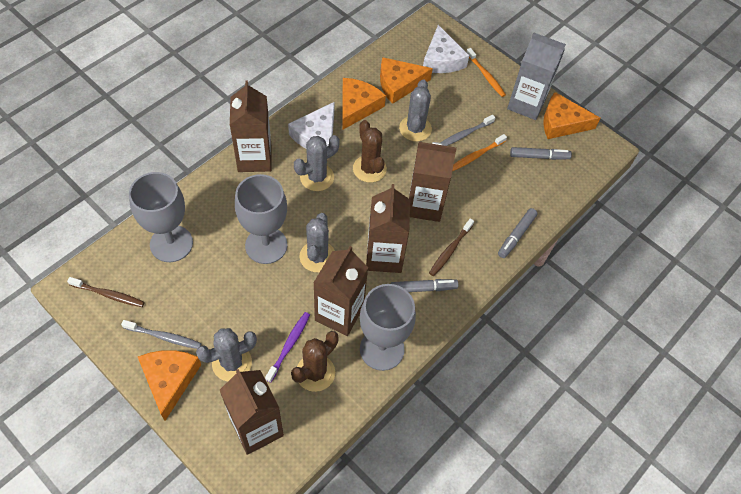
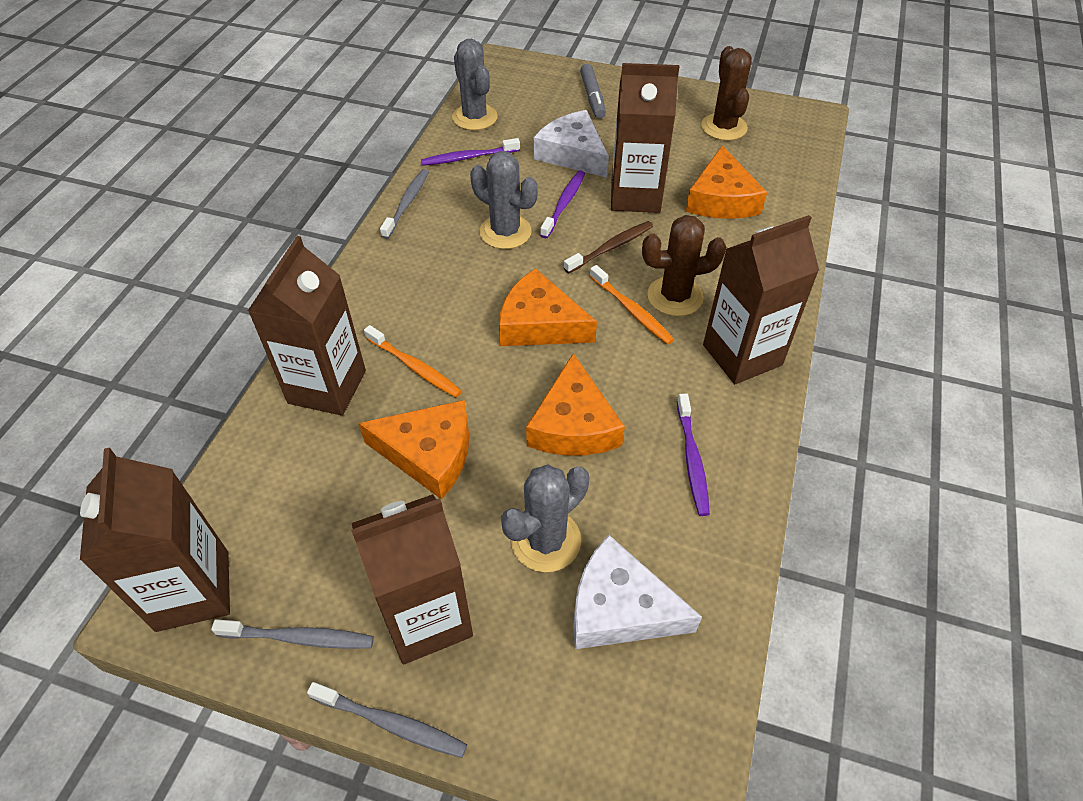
brown toothbrush: 2 -> 1
grey cactus: 4 -> 3
grey carton: 1 -> 0
grey goblet: 3 -> 0
grey marker: 3 -> 1
grey toothbrush: 2 -> 3
purple toothbrush: 1 -> 3

